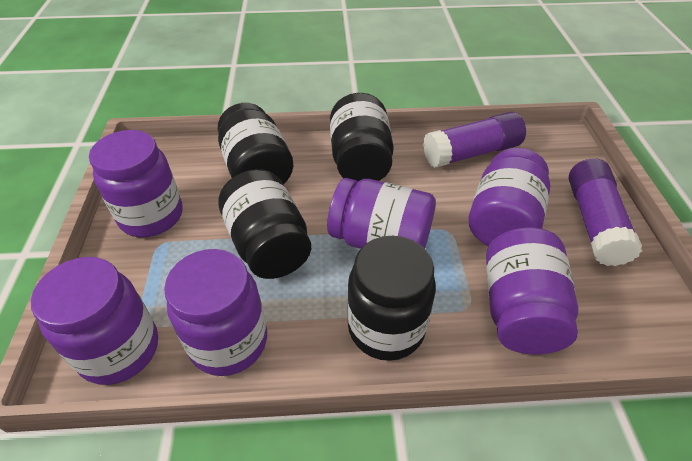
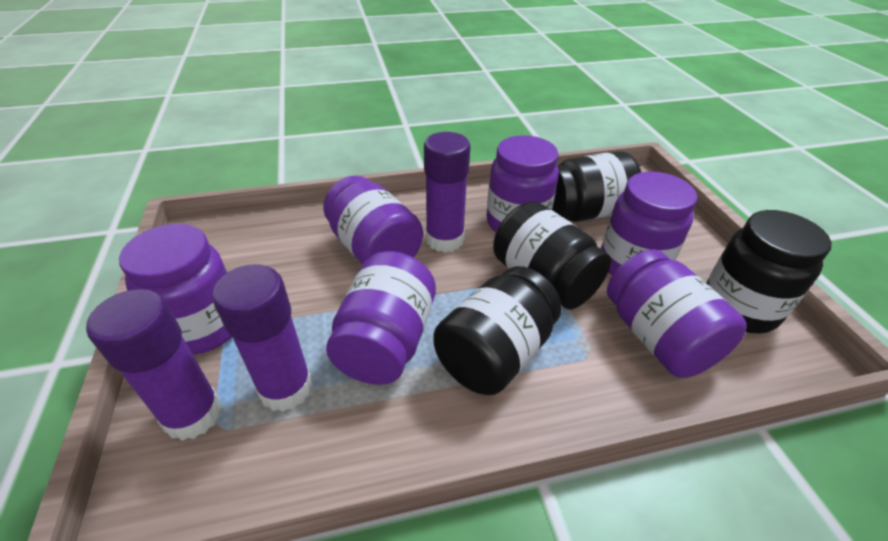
purple glue stick: 2 -> 3

